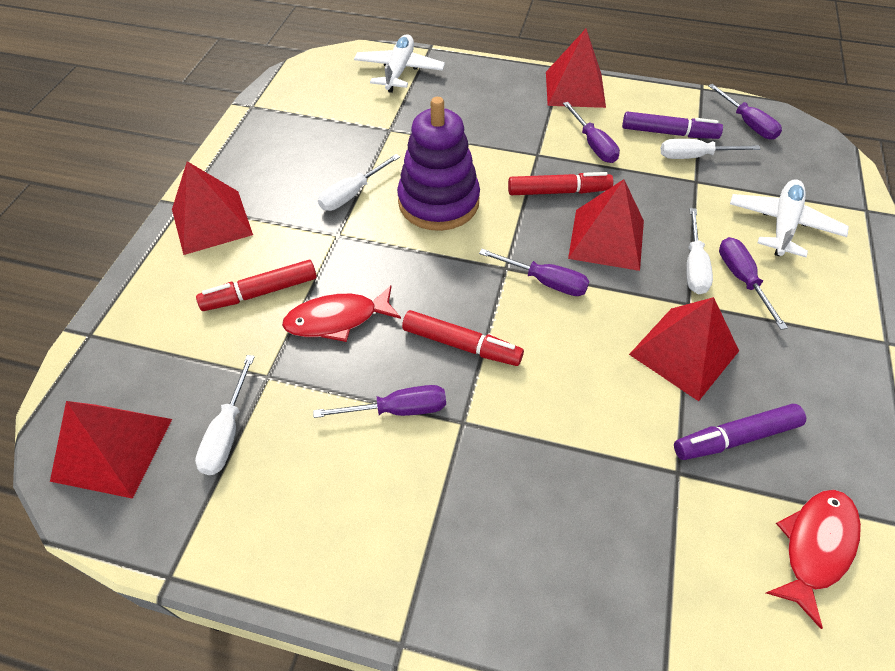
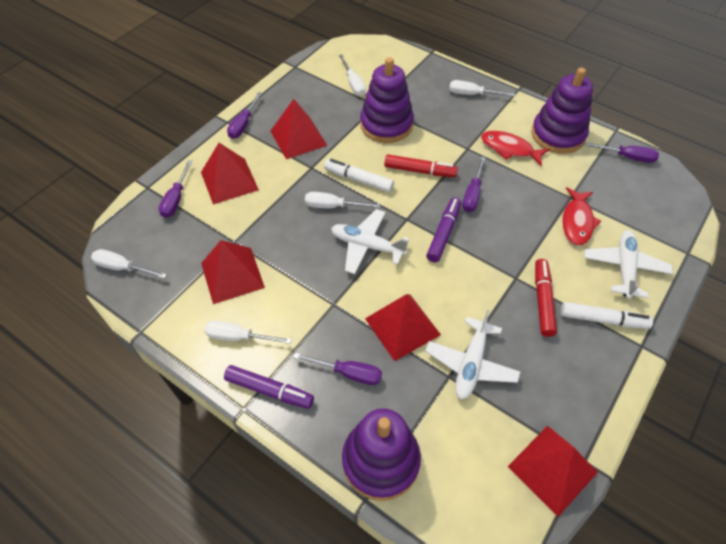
purple stacking toy: 1 -> 3
red marker: 3 -> 2
white marker: 0 -> 2
white plane: 2 -> 3
white screwdriver: 4 -> 5

